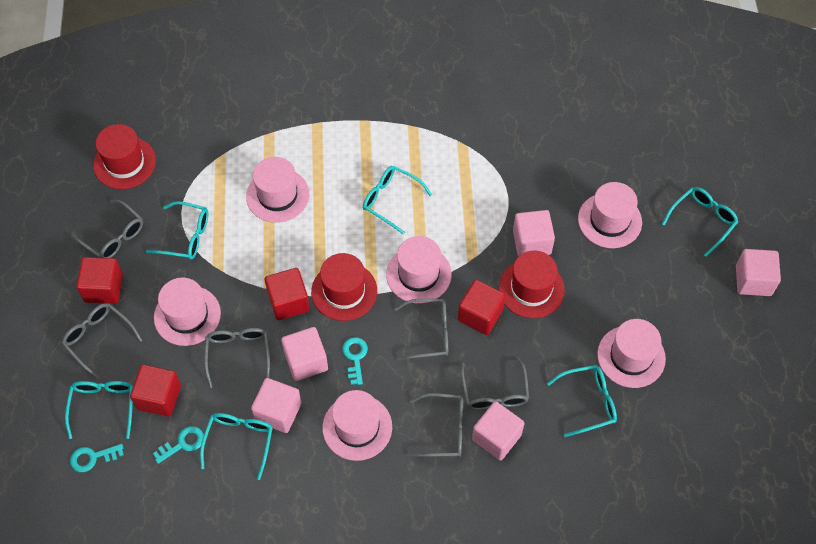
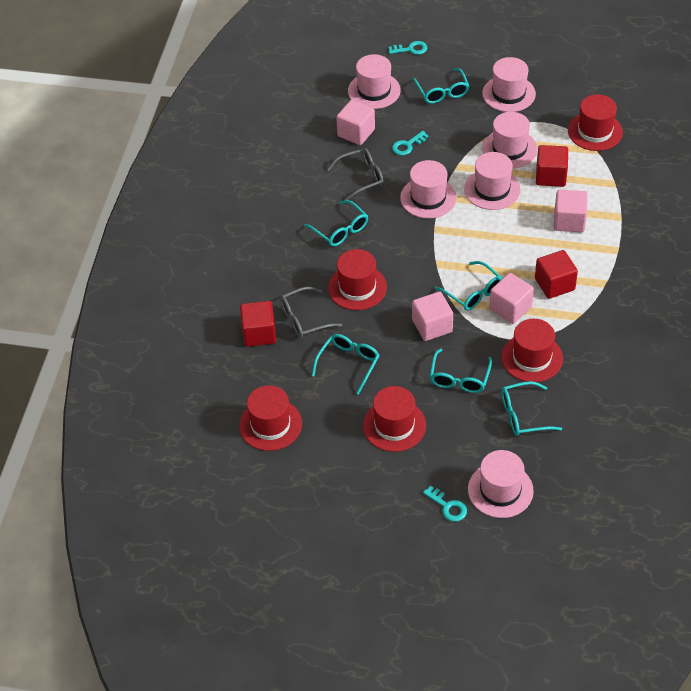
grey glasses: 6 -> 2
pink cube: 5 -> 4
red cube: 4 -> 3
red hat: 3 -> 5

